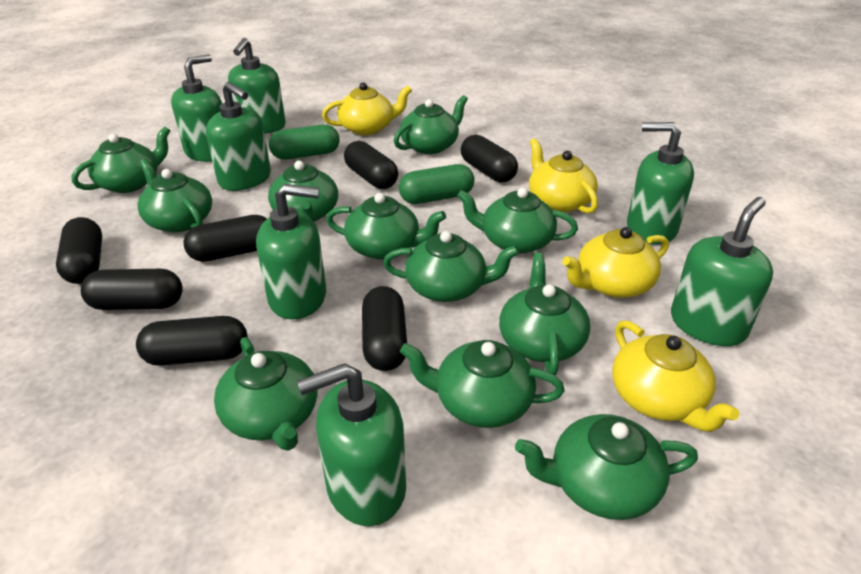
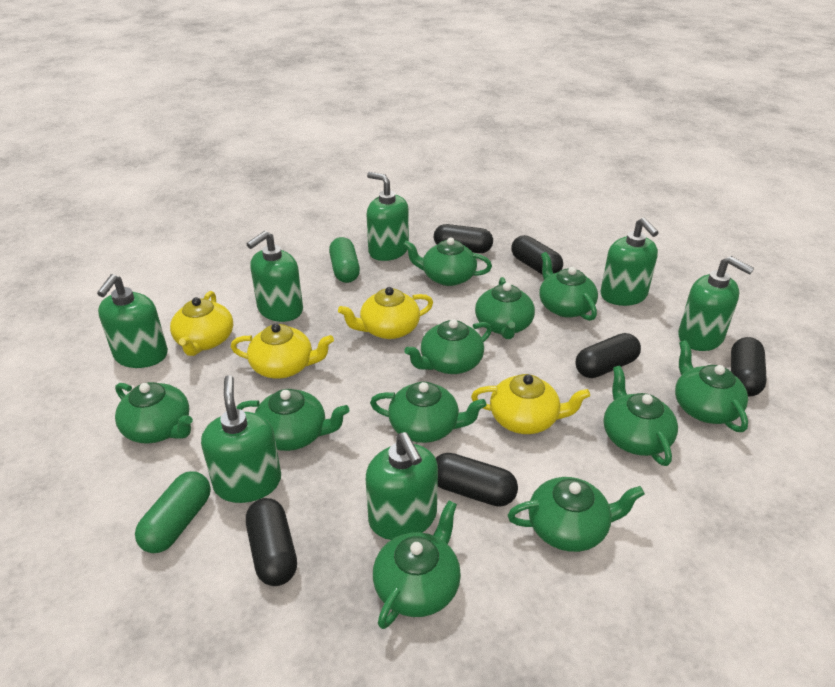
black capsule: 7 -> 6

